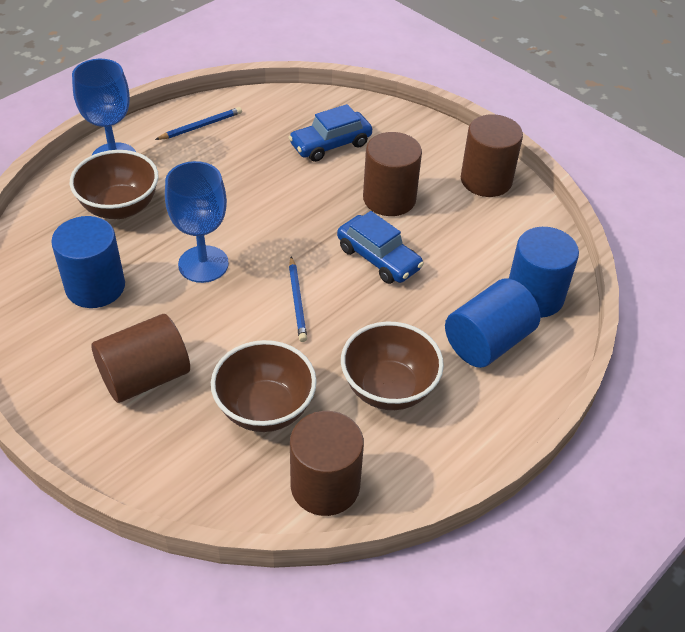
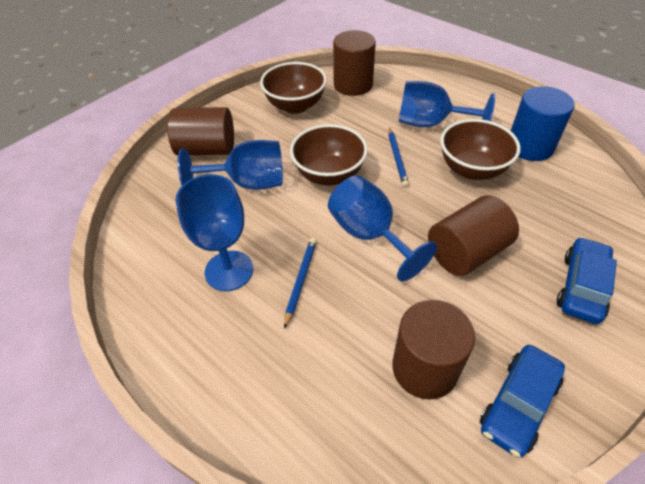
blue cylinder: 3 -> 1
blue goblet: 2 -> 4

